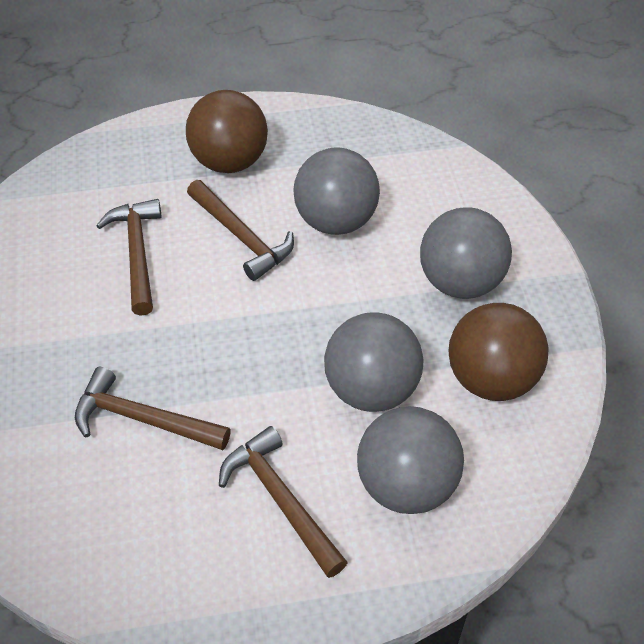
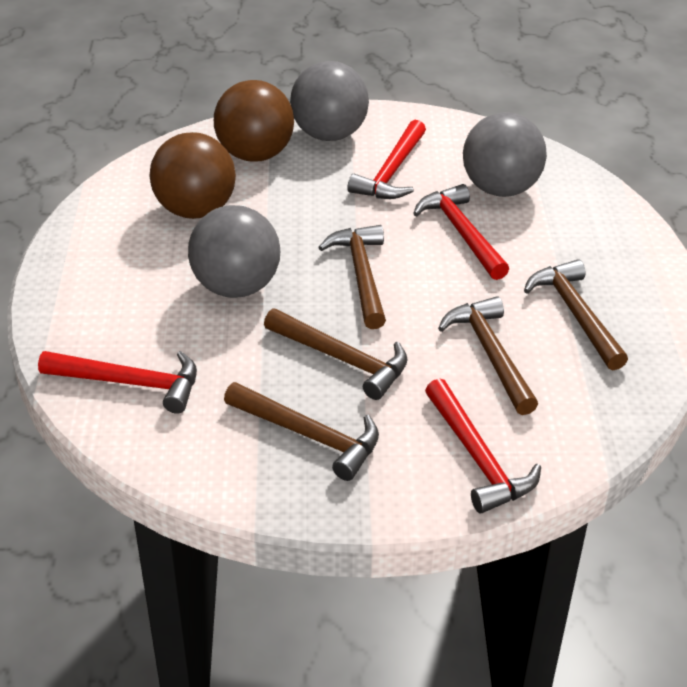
brown hammer: 4 -> 5
grey ball: 4 -> 3
red hammer: 0 -> 4

